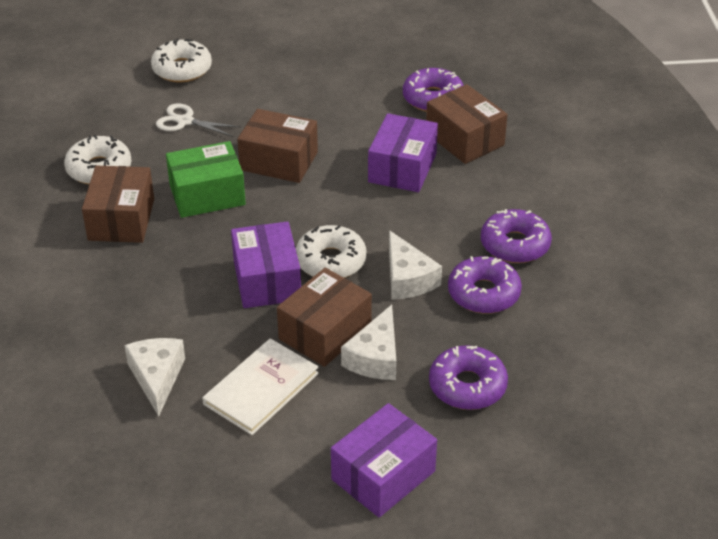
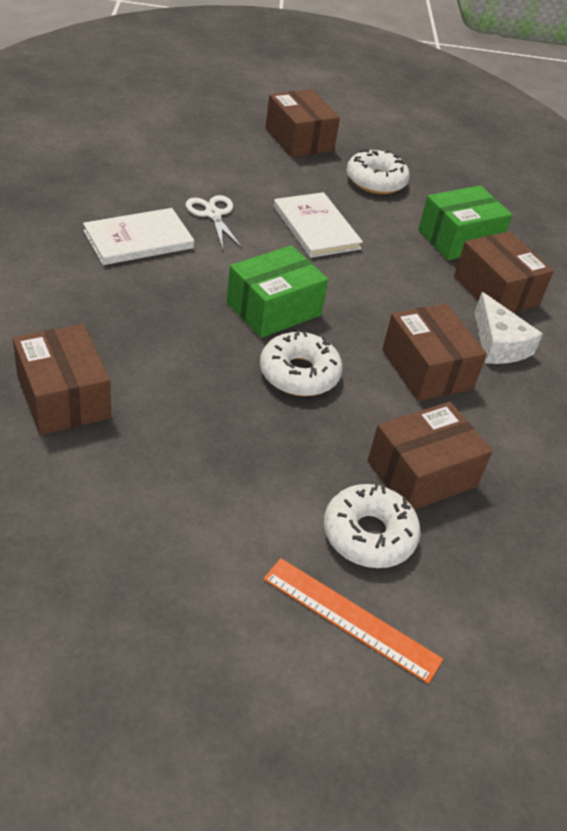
brown box: 4 -> 5
green box: 1 -> 2
orange ruler: 0 -> 1
purple box: 3 -> 0
purple donut: 4 -> 0
white book: 1 -> 2
white cheese: 3 -> 1

